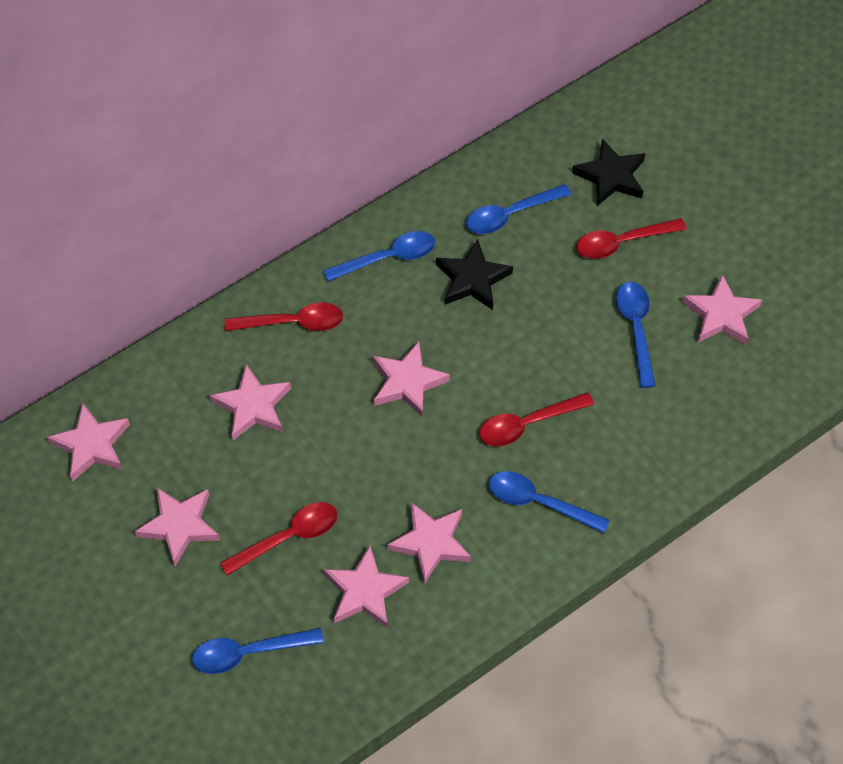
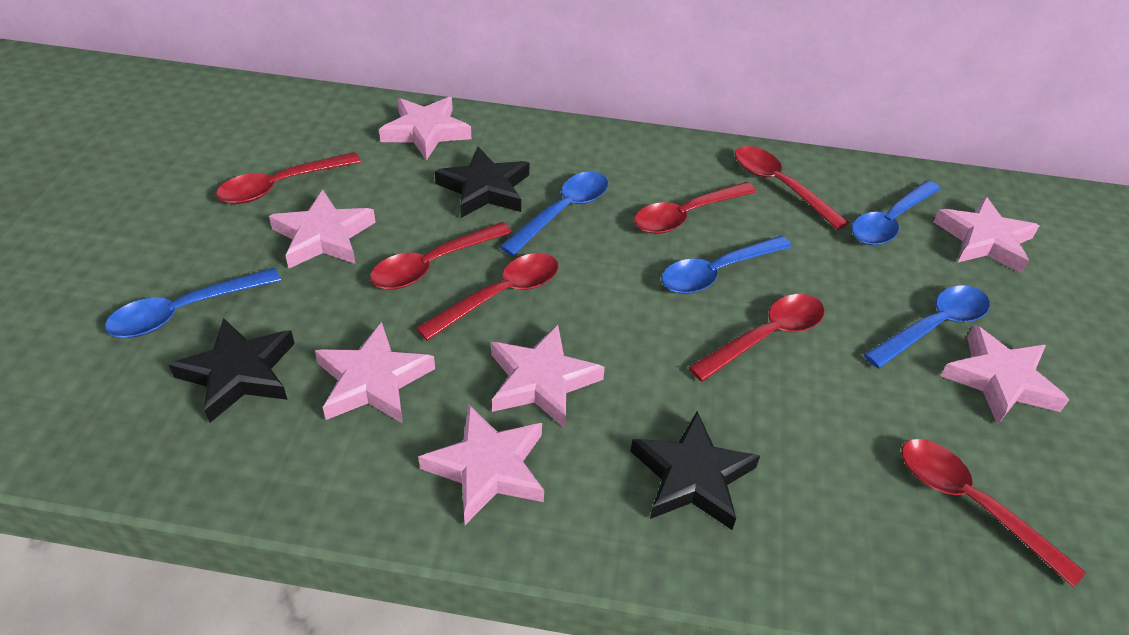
black star: 2 -> 3
red spoon: 4 -> 7

